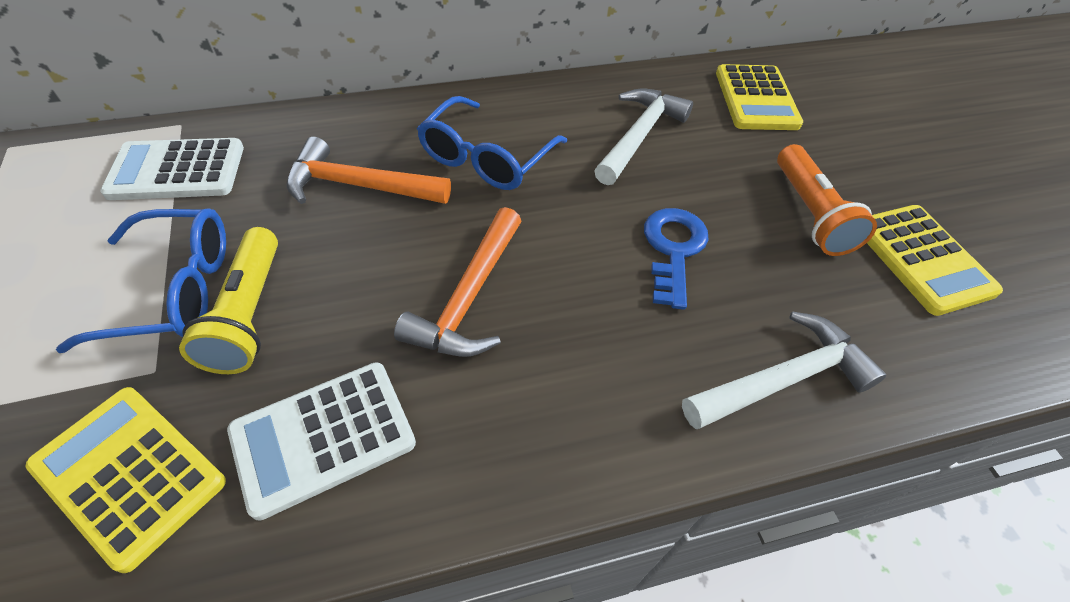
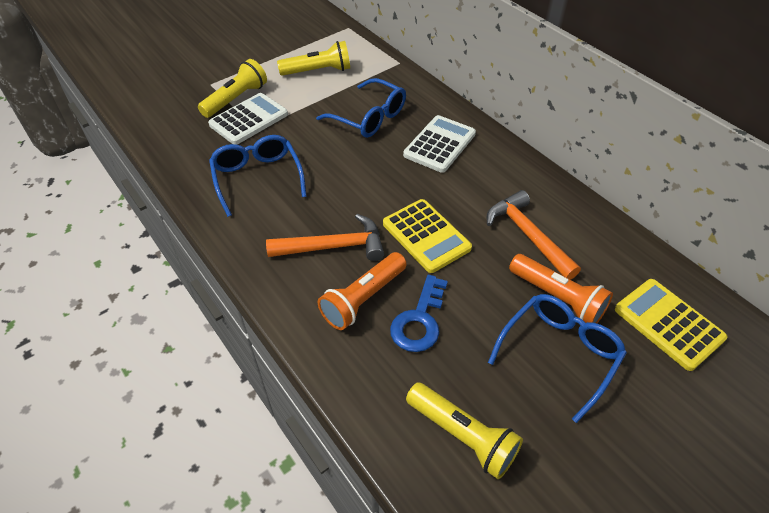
blue glasses: 2 -> 3
orange flashlight: 1 -> 2
white hammer: 2 -> 0
yellow calculator: 3 -> 2
yellow flashlight: 1 -> 3

